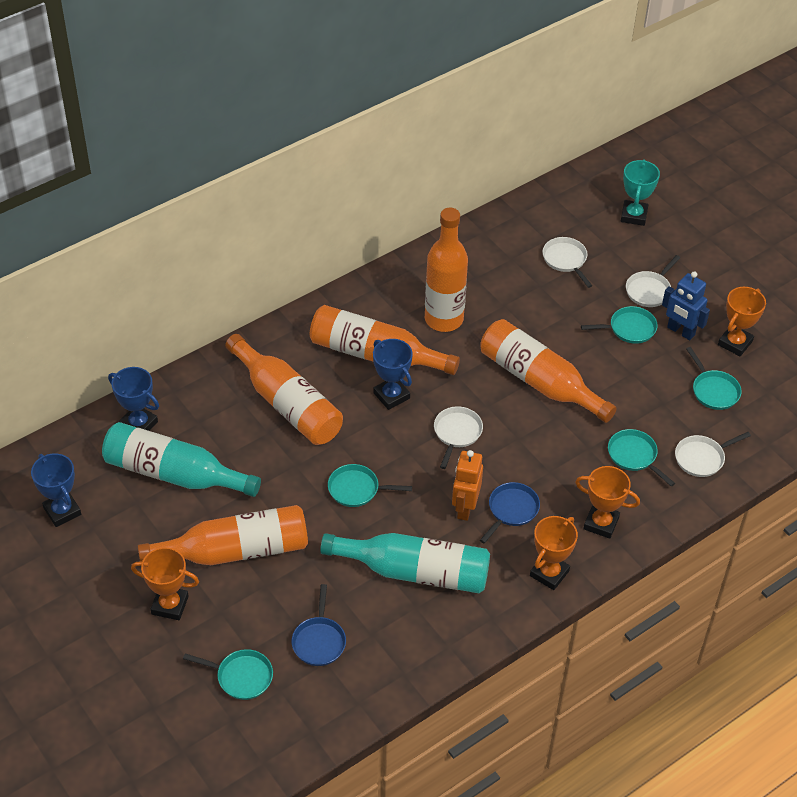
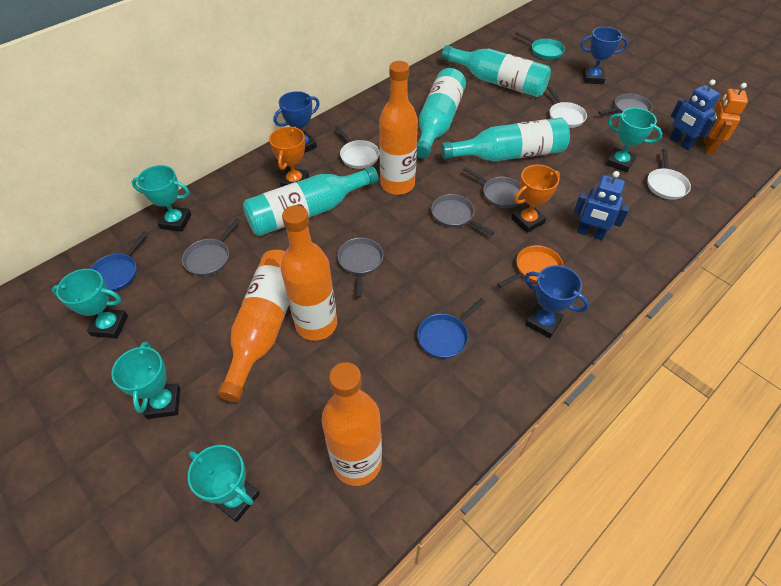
blue robot: 1 -> 2
grey pan: 0 -> 5
orange bottle: 5 -> 4
orange pan: 0 -> 1
orange trophy: 4 -> 2
turquoise bottle: 2 -> 4
turquoise pan: 5 -> 1
turquoise trophy: 1 -> 5
white pan: 4 -> 3

